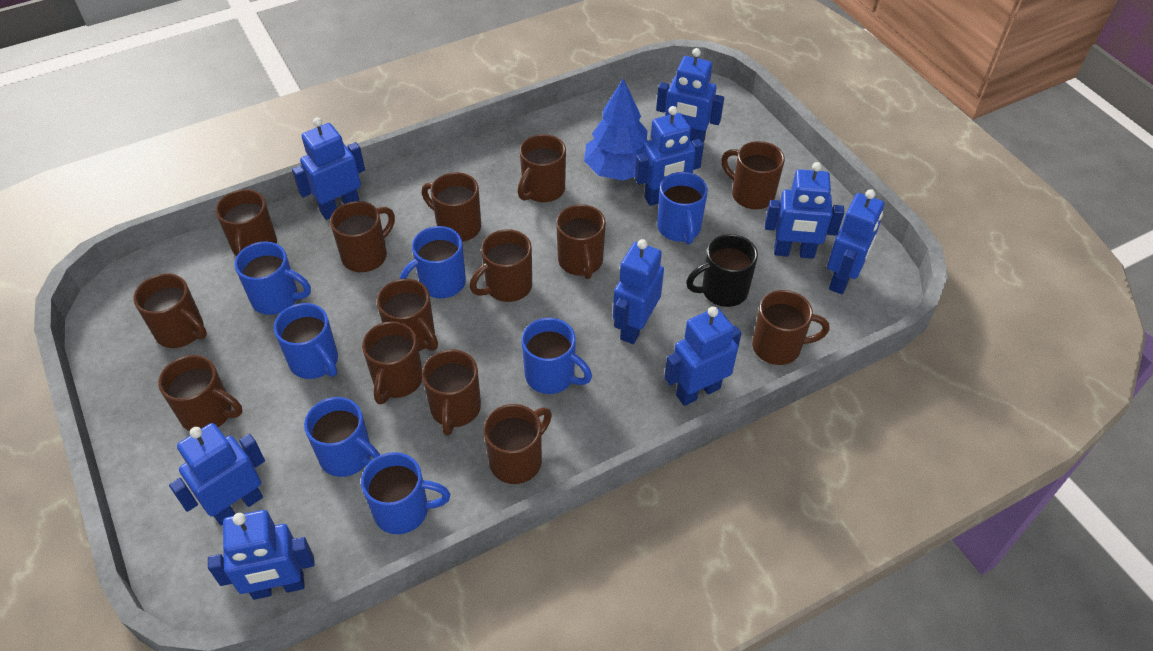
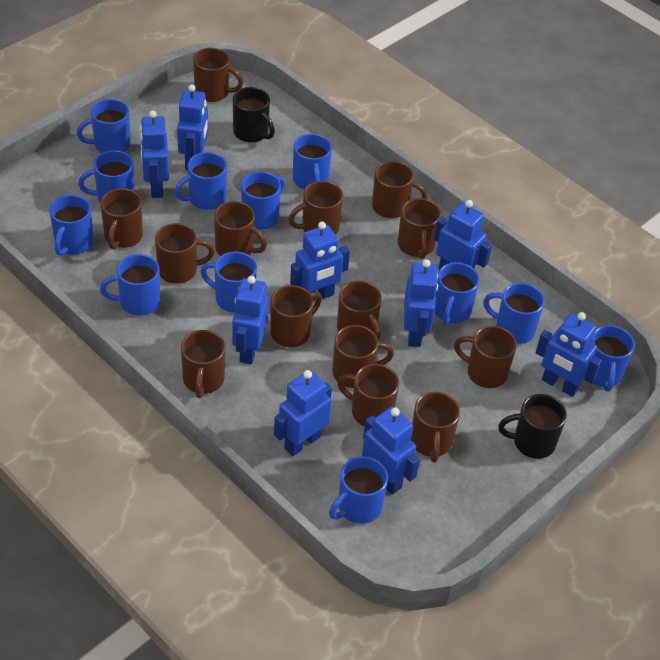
black mug: 1 -> 2
blue mug: 7 -> 12
blue tree: 1 -> 0

